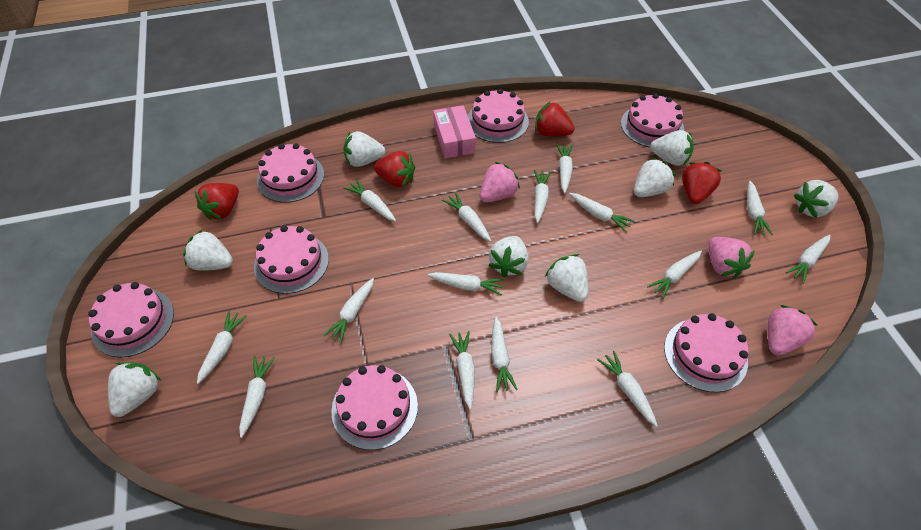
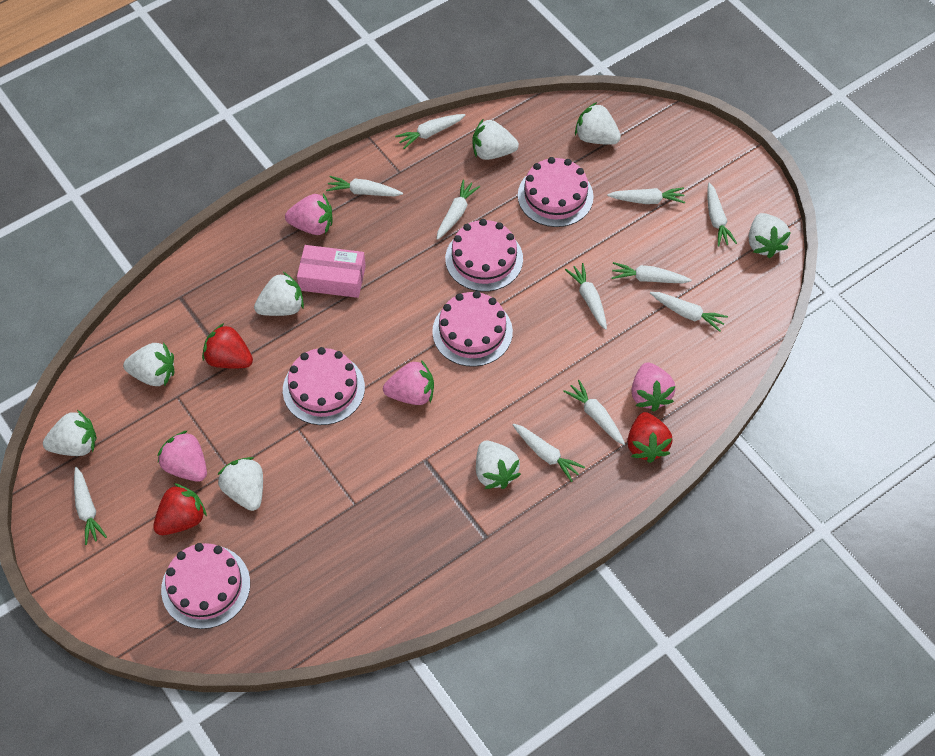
pink cake: 7 -> 5
pink strawberry: 3 -> 4
red strawberry: 4 -> 3
white carrot: 15 -> 11

